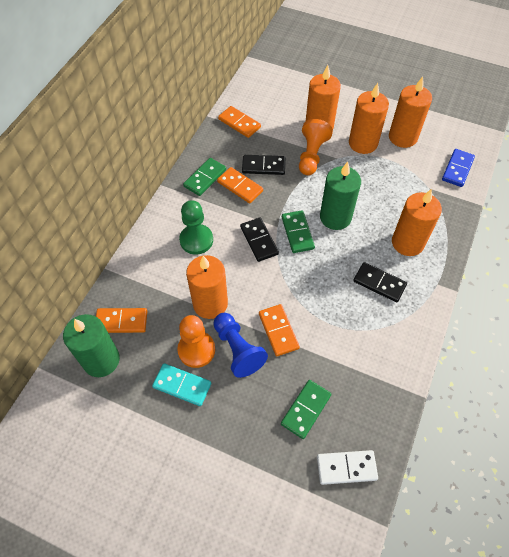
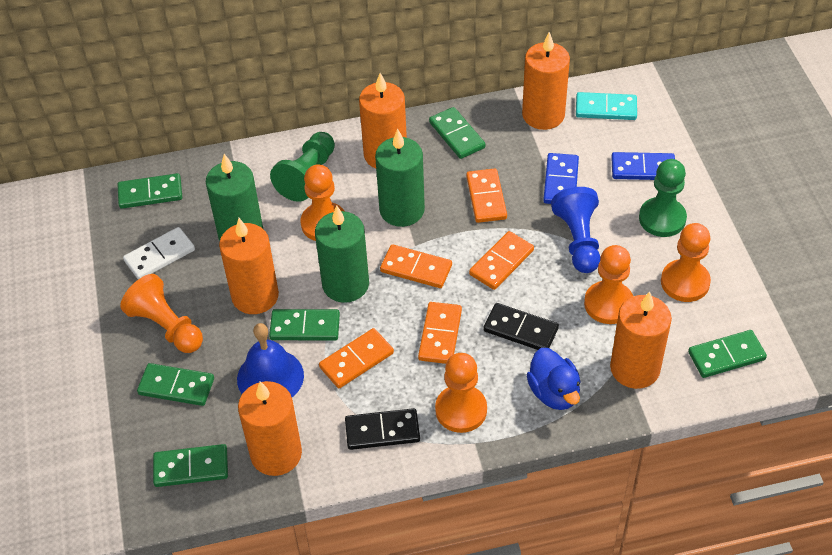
black domino: 3 -> 2
blue bell: 0 -> 1
blue domino: 1 -> 2
blue duck: 0 -> 1
green candle: 2 -> 3
green domino: 3 -> 6
green pawn: 1 -> 2
orange domino: 4 -> 5
orange pawn: 2 -> 5

